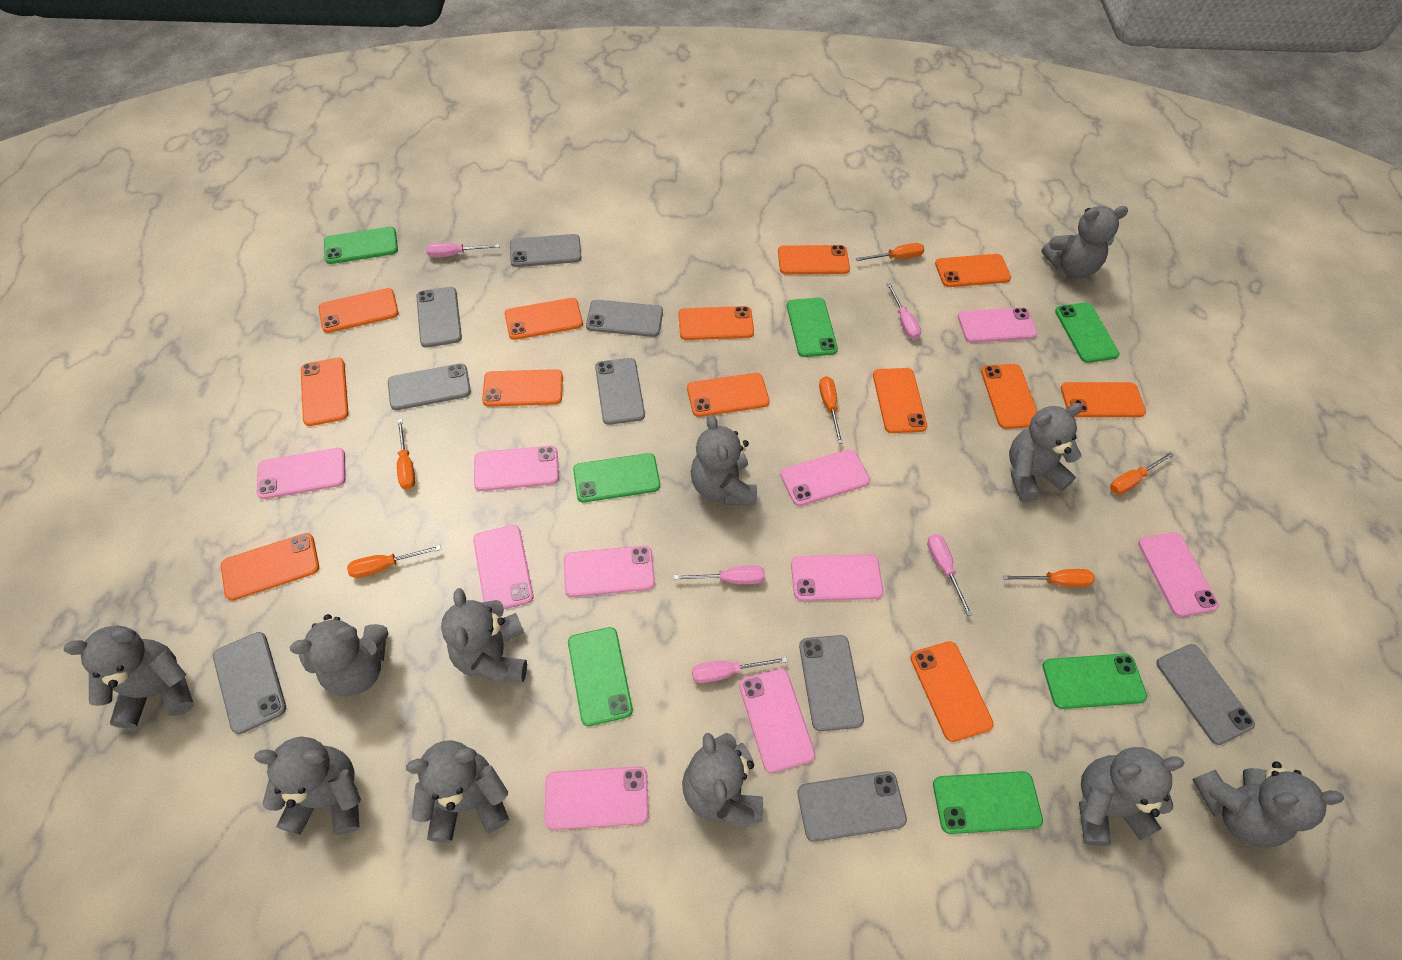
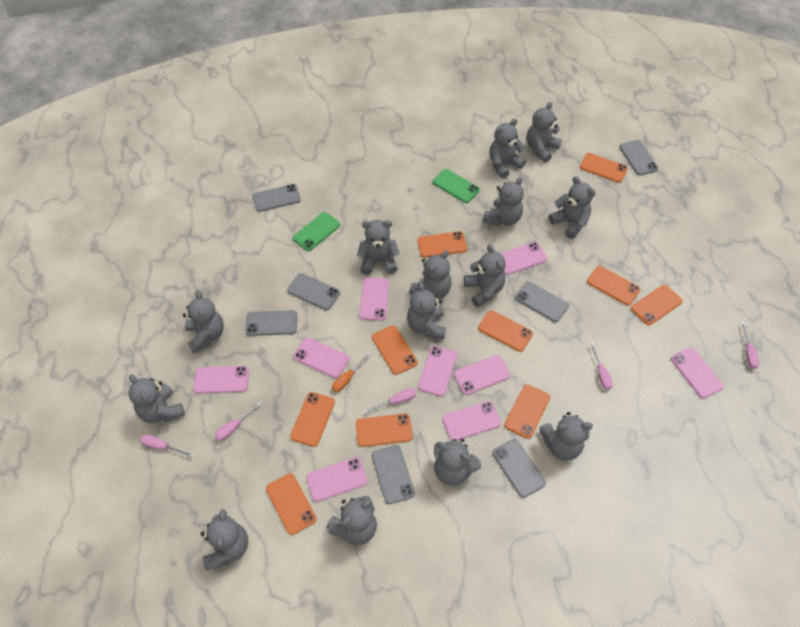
green phone: 7 -> 2
grey phone: 9 -> 7
grey teddy bear: 11 -> 14
orange phone: 13 -> 10
orange screwdriver: 6 -> 1
pink phone: 10 -> 9

